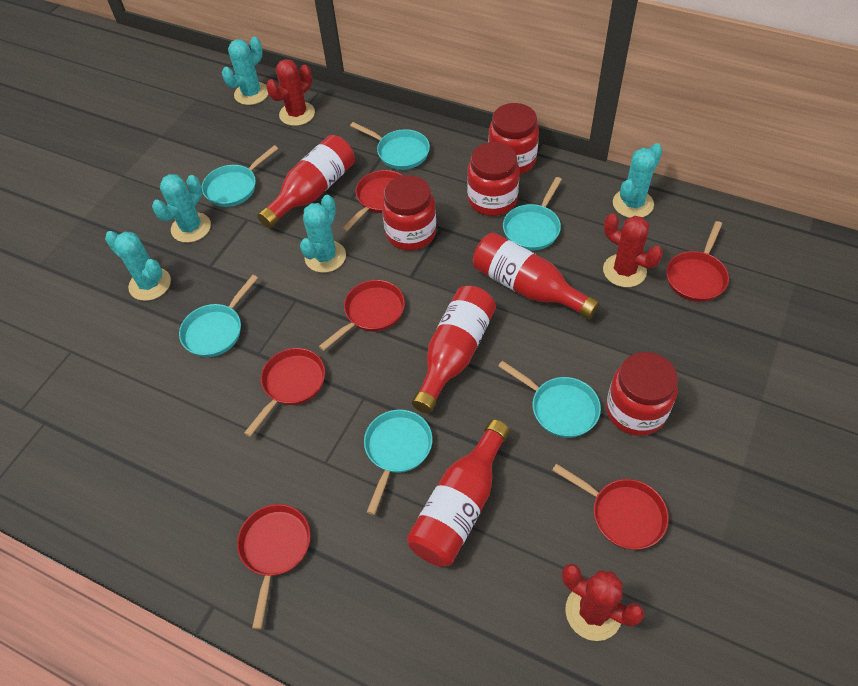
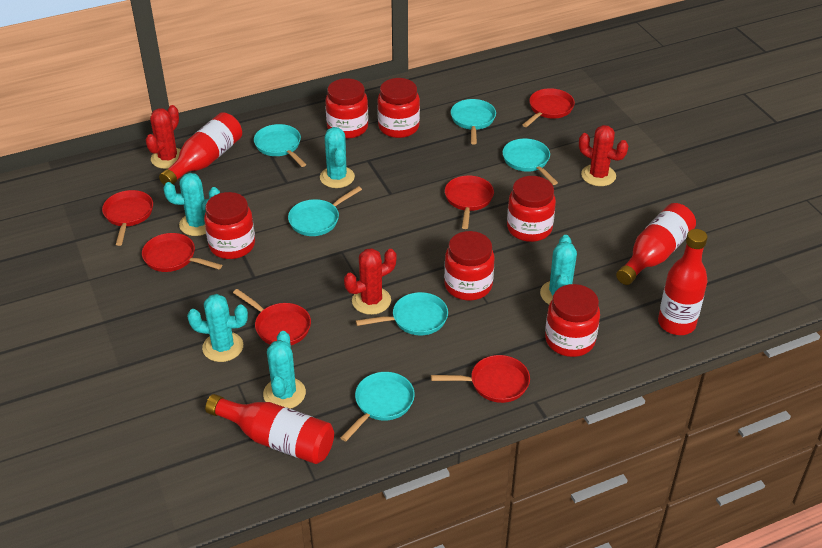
red jar: 4 -> 6

